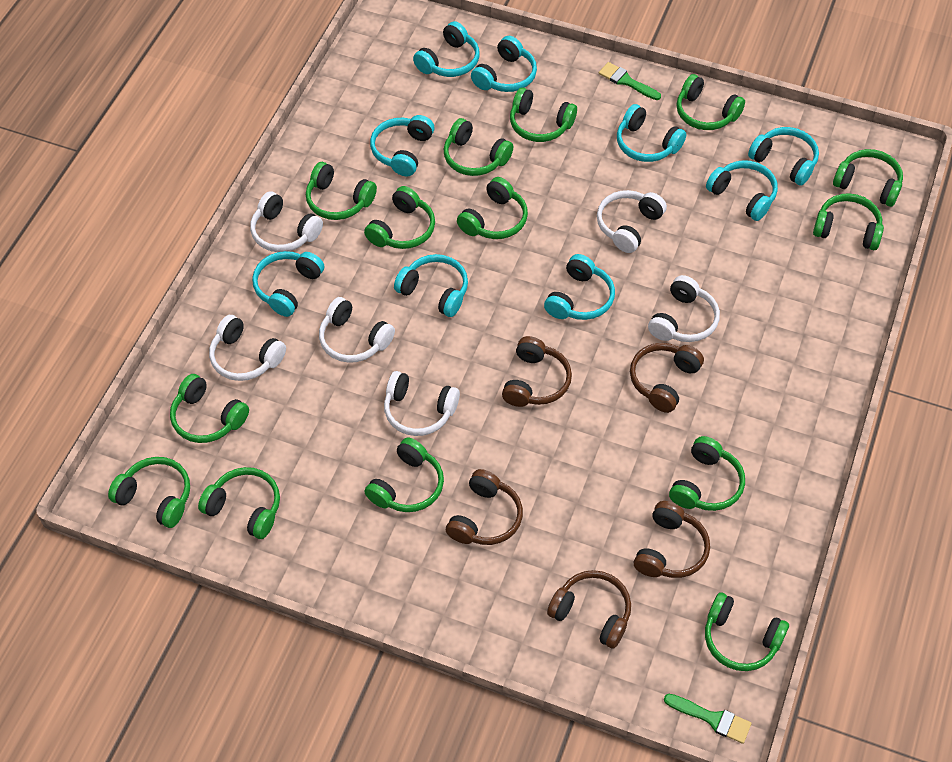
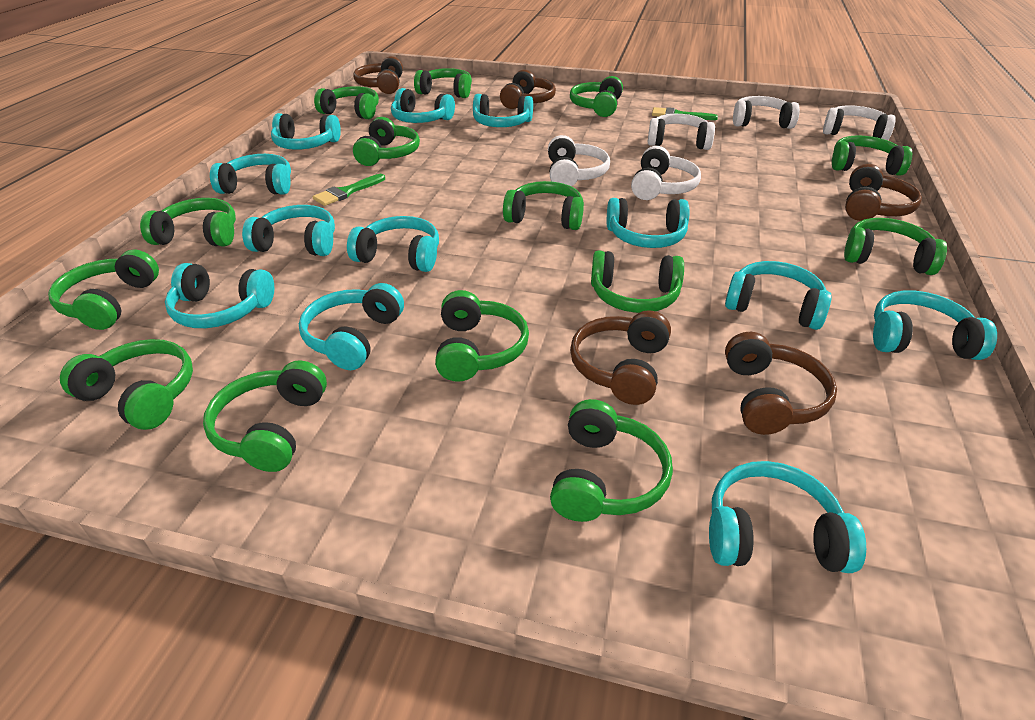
turquoise headphones: 9 -> 12
white headphones: 6 -> 5

